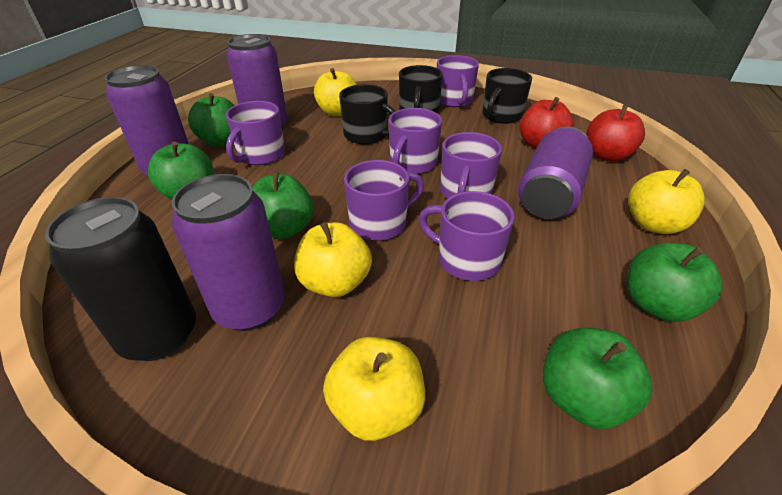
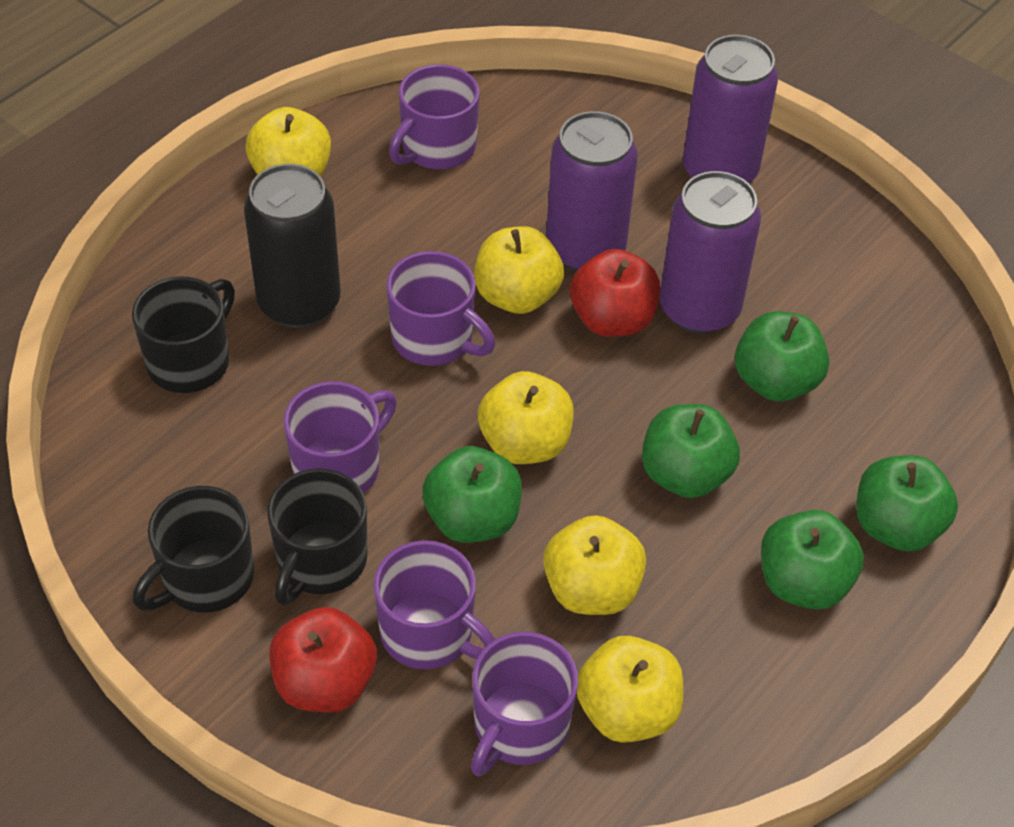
purple can: 4 -> 3
purple mug: 6 -> 5
yellow apple: 4 -> 5

